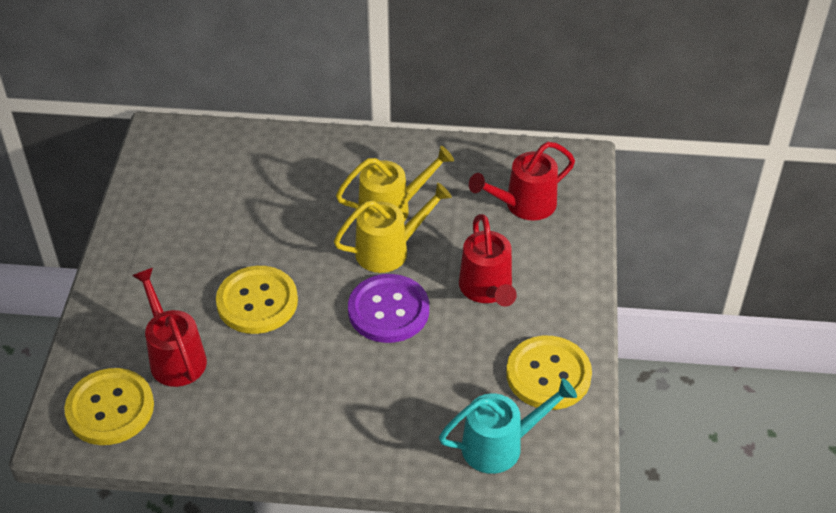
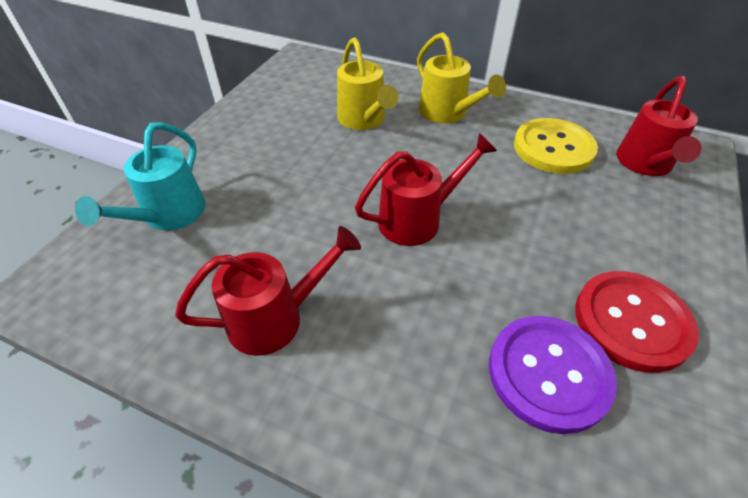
red button: 0 -> 1
yellow button: 3 -> 1

